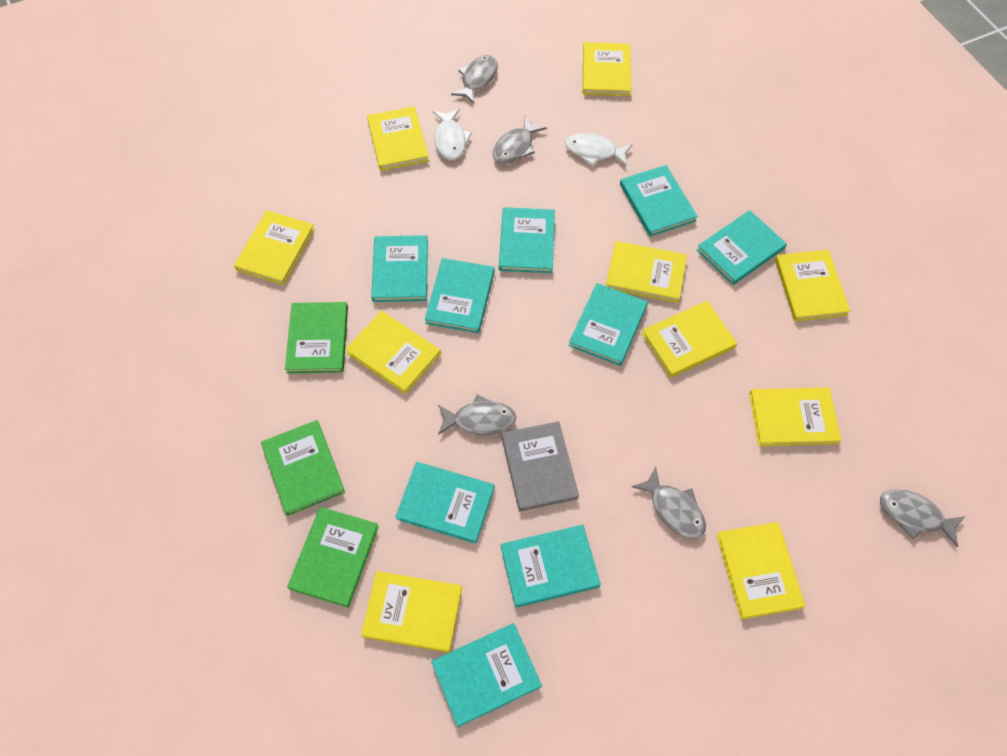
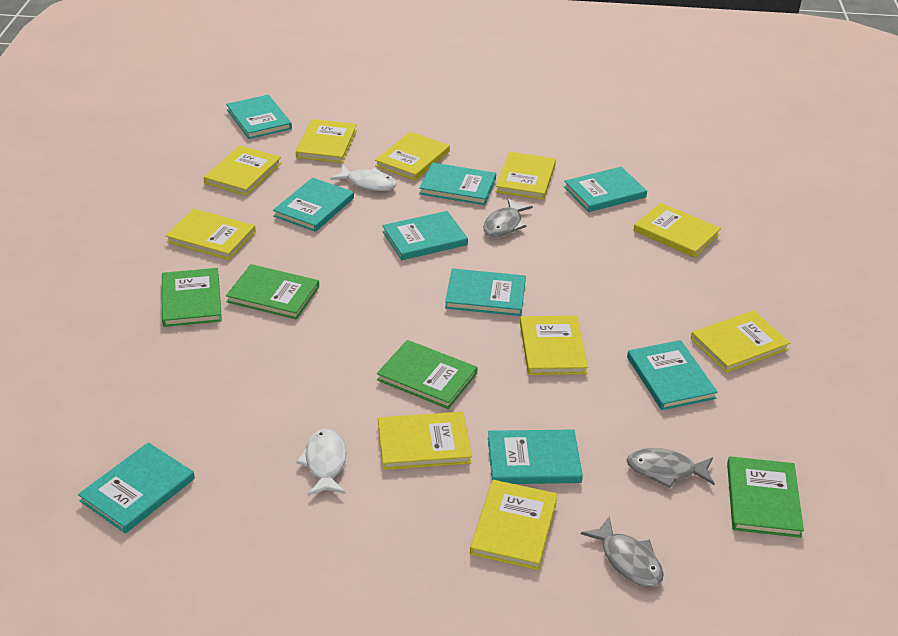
green book: 3 -> 4
grey book: 1 -> 0
grey fish: 5 -> 3

